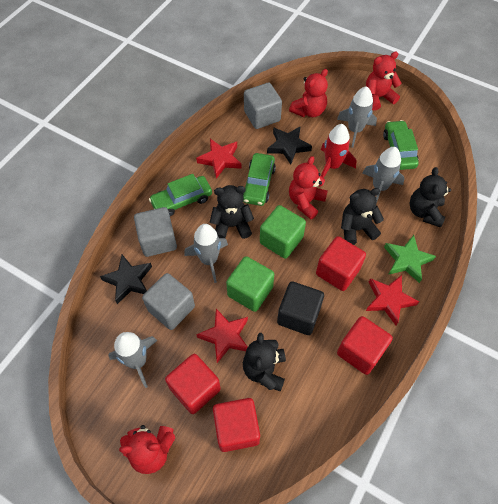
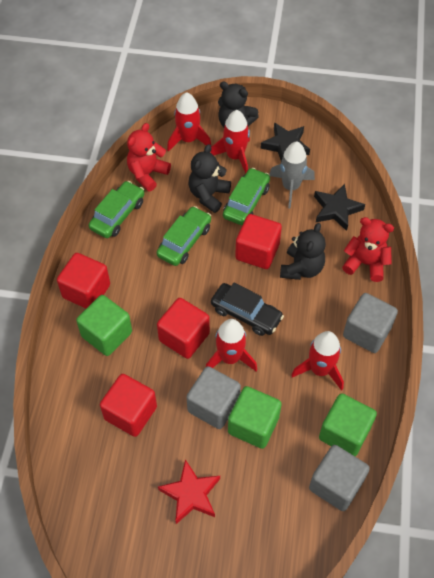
black car: 0 -> 1
black cube: 1 -> 0
black teddy bear: 4 -> 3
green cube: 2 -> 3
green star: 1 -> 0
grey rocket: 4 -> 1
red rocket: 1 -> 4
red star: 3 -> 1
red teddy bear: 4 -> 2

